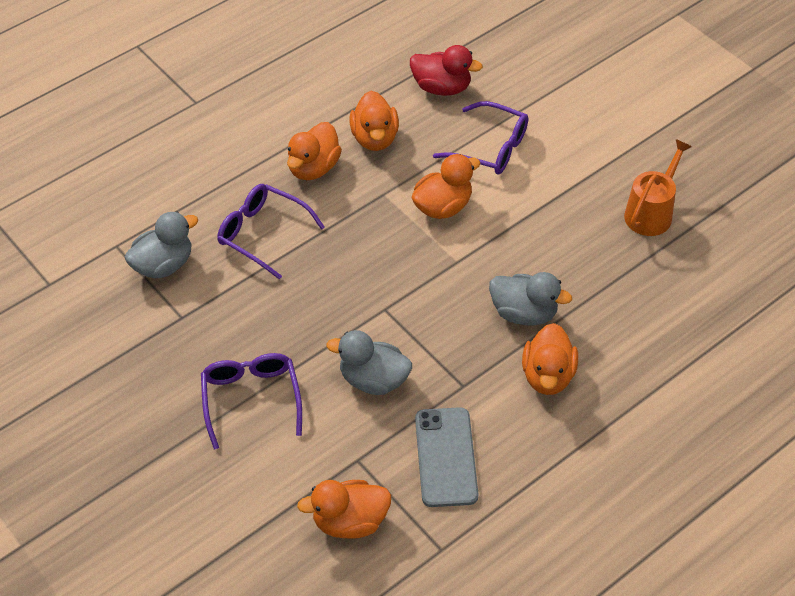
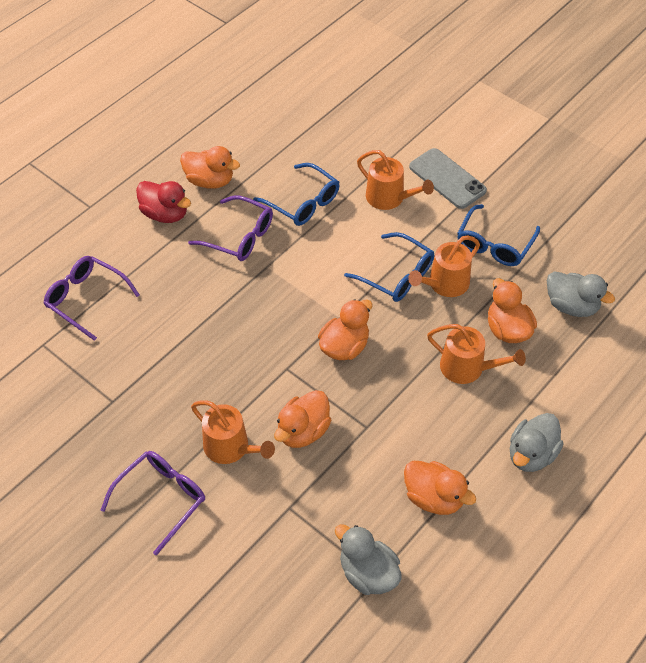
blue glasses: 0 -> 3
orange watering can: 1 -> 4

